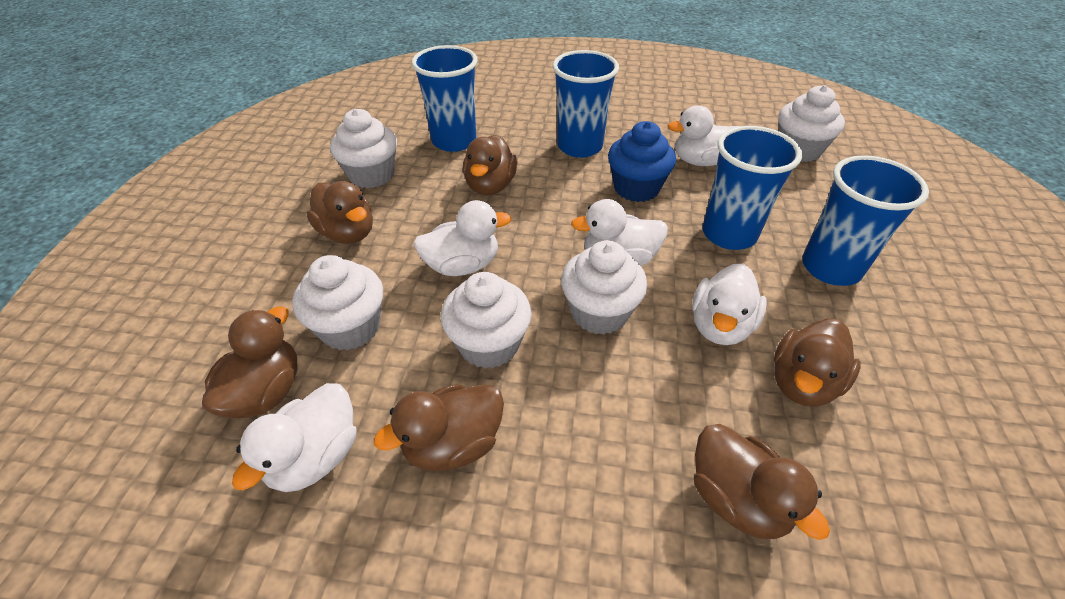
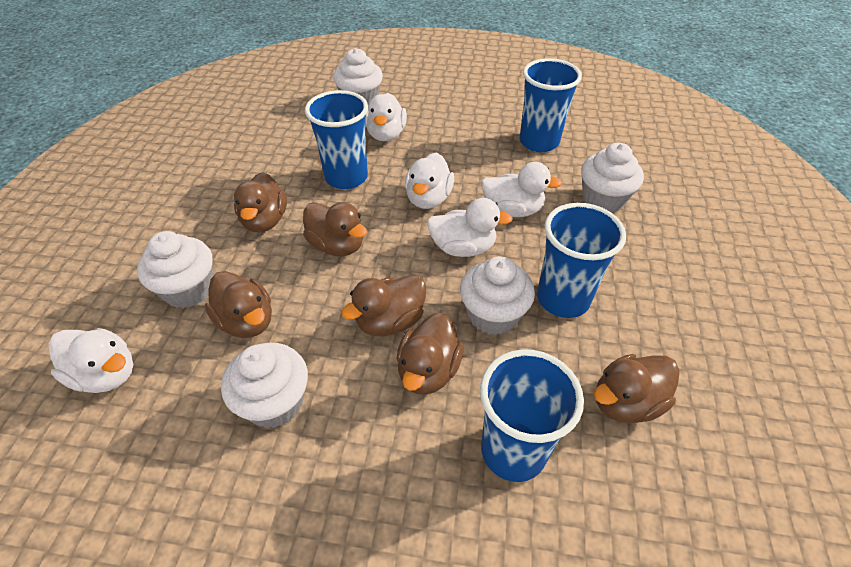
blue cupcake: 1 -> 0

